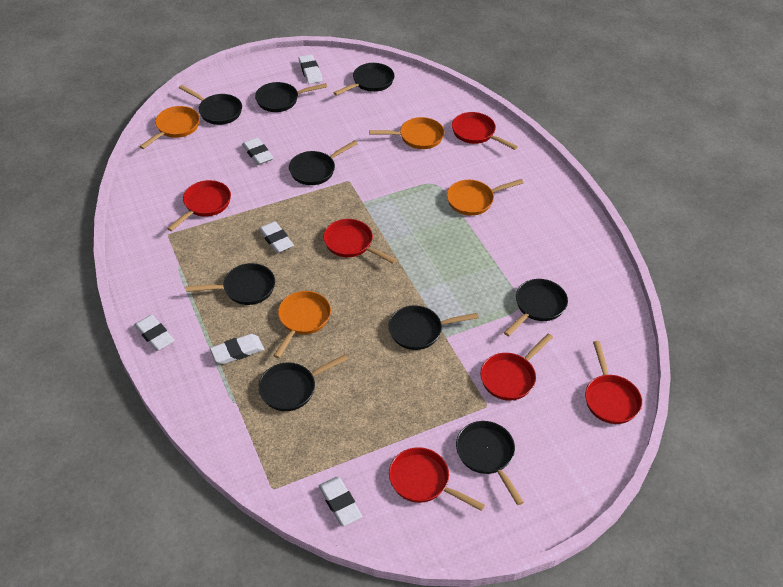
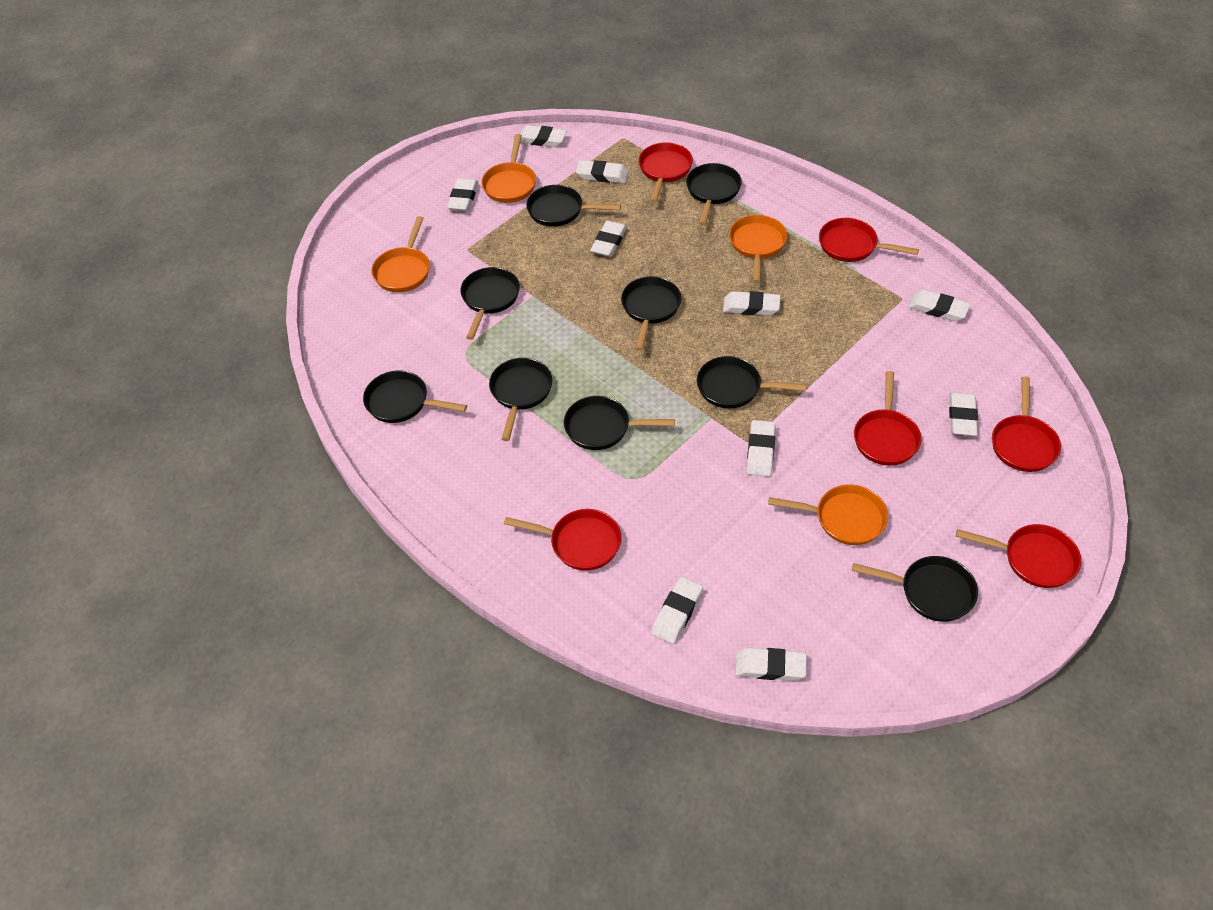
white eraser: 6 -> 10

